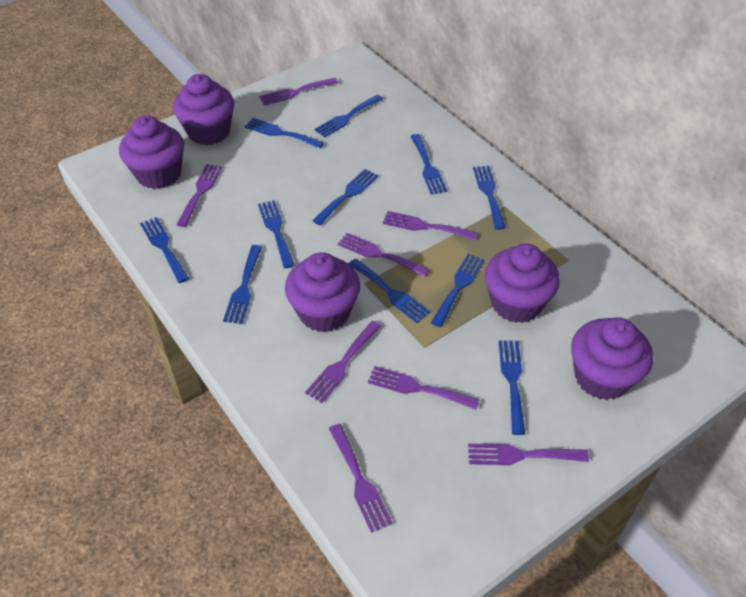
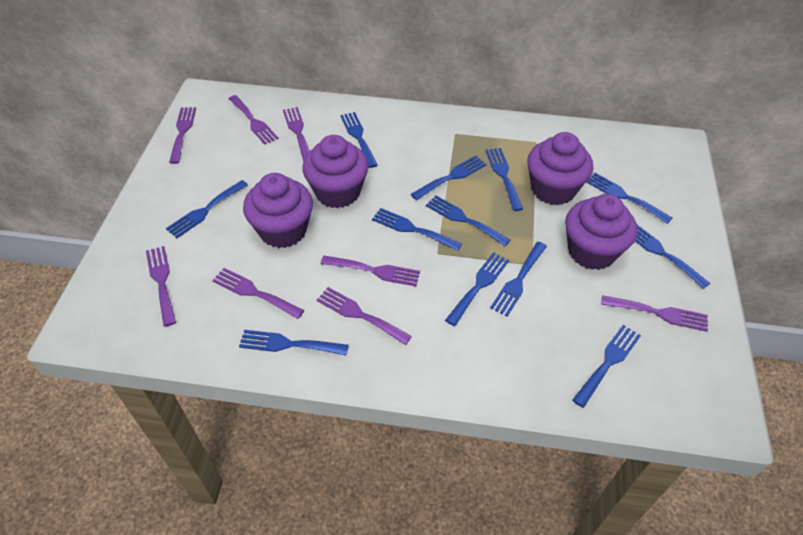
blue fork: 11 -> 12
purple cupcake: 5 -> 4

